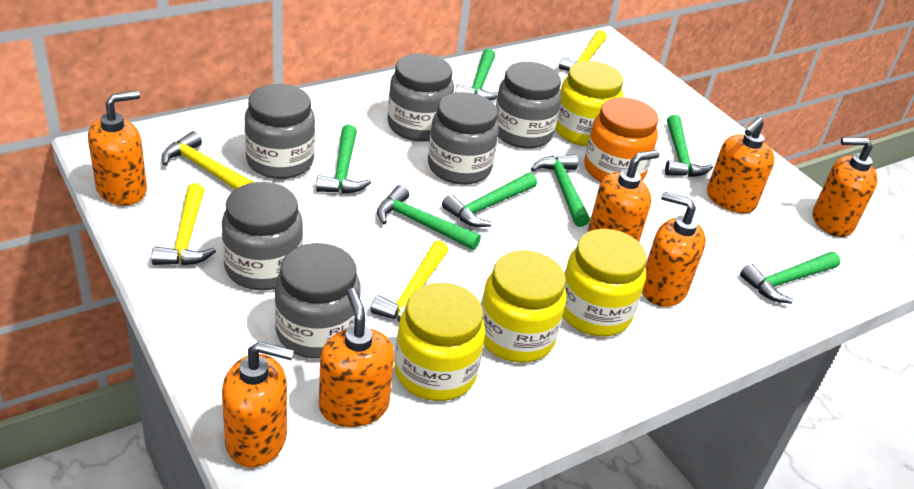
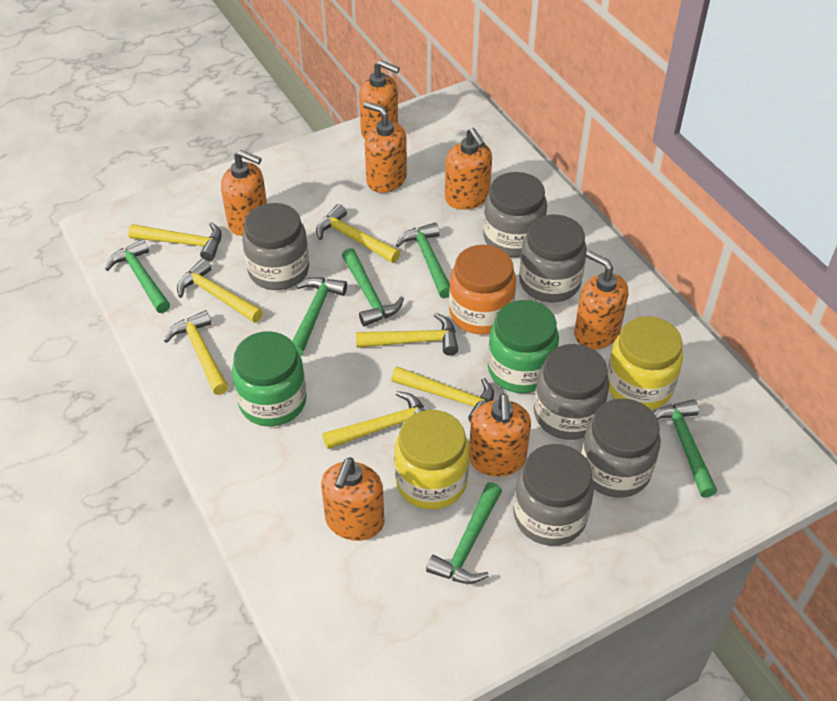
green hammer: 7 -> 6
green jar: 0 -> 2
yellow hammer: 4 -> 7
yellow jar: 4 -> 2

